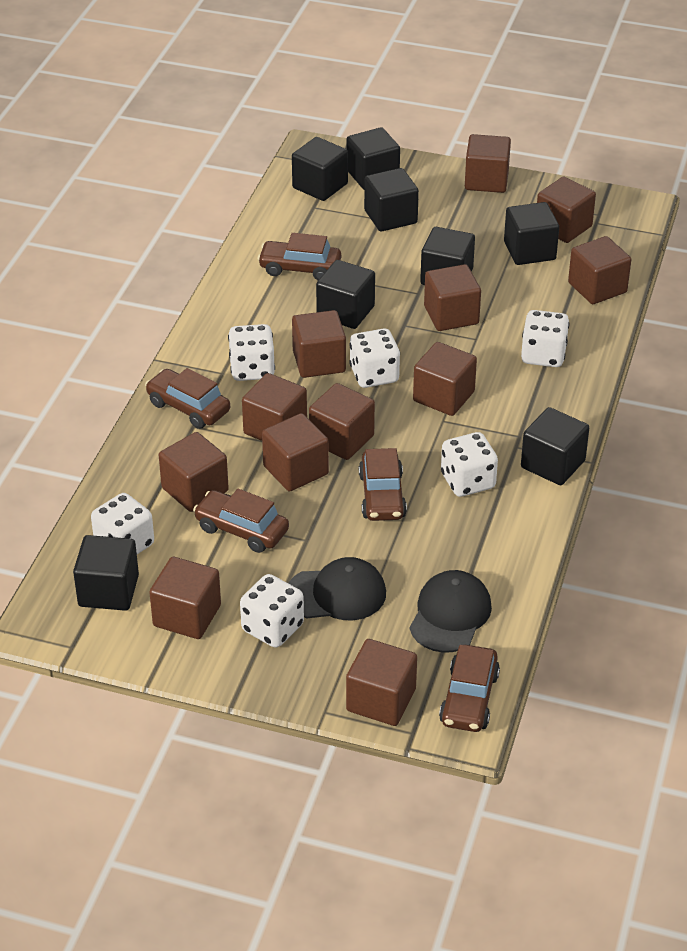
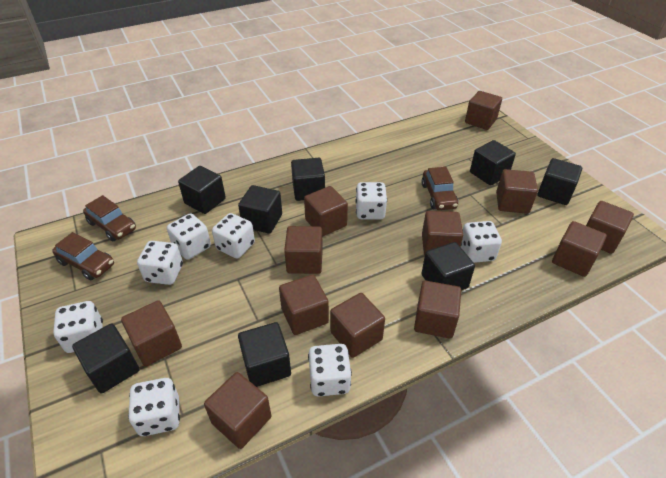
black cap: 2 -> 0
brown car: 5 -> 3
white dice: 6 -> 8

